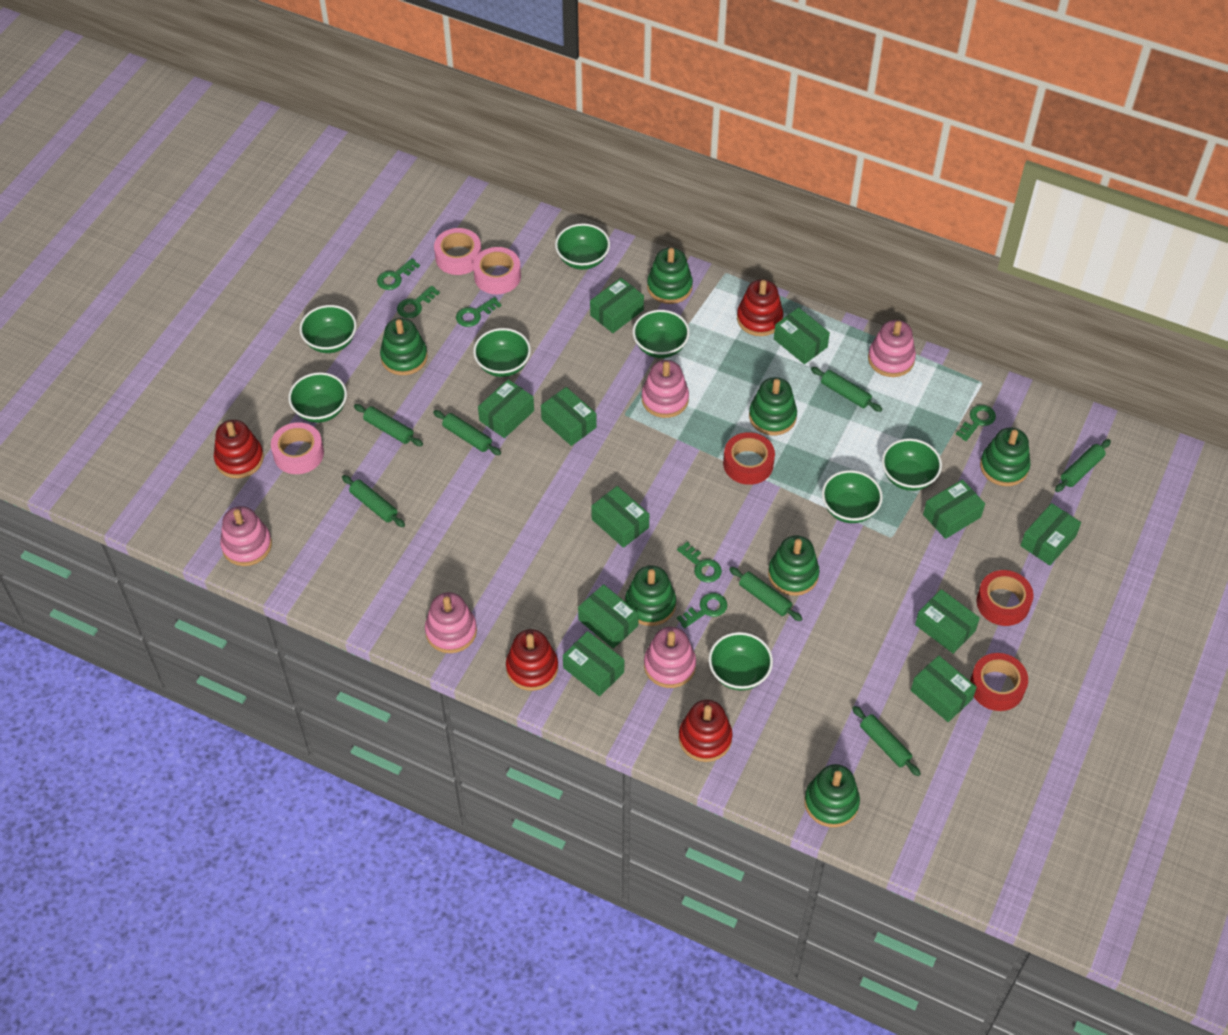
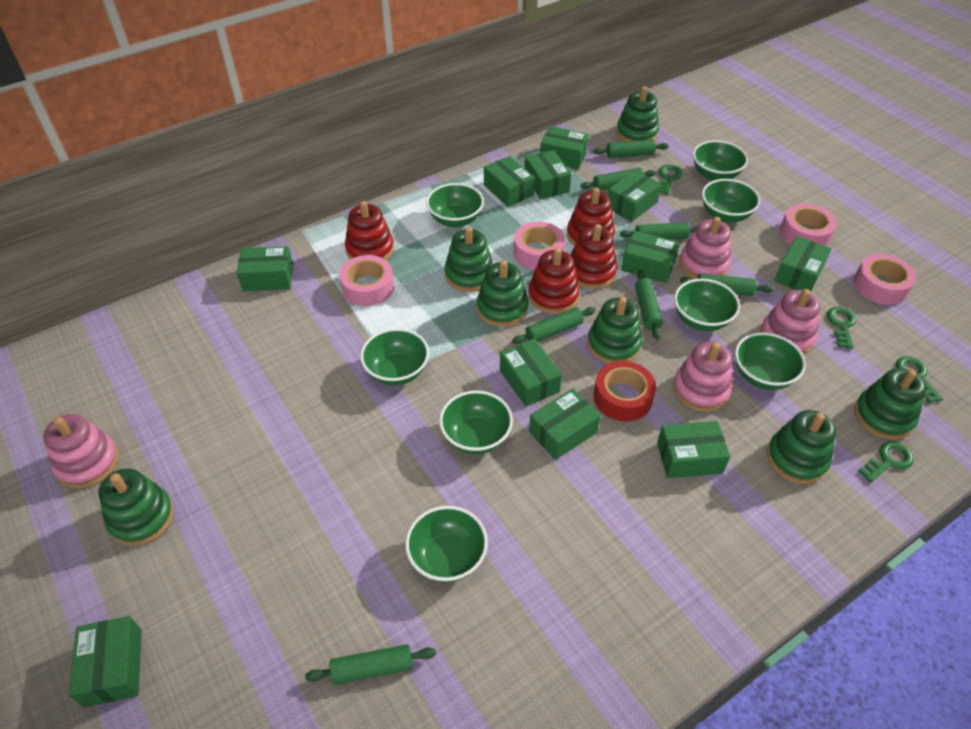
green key: 6 -> 4
pink stacking toy: 5 -> 4
pink tape: 3 -> 4
red tape: 3 -> 1

